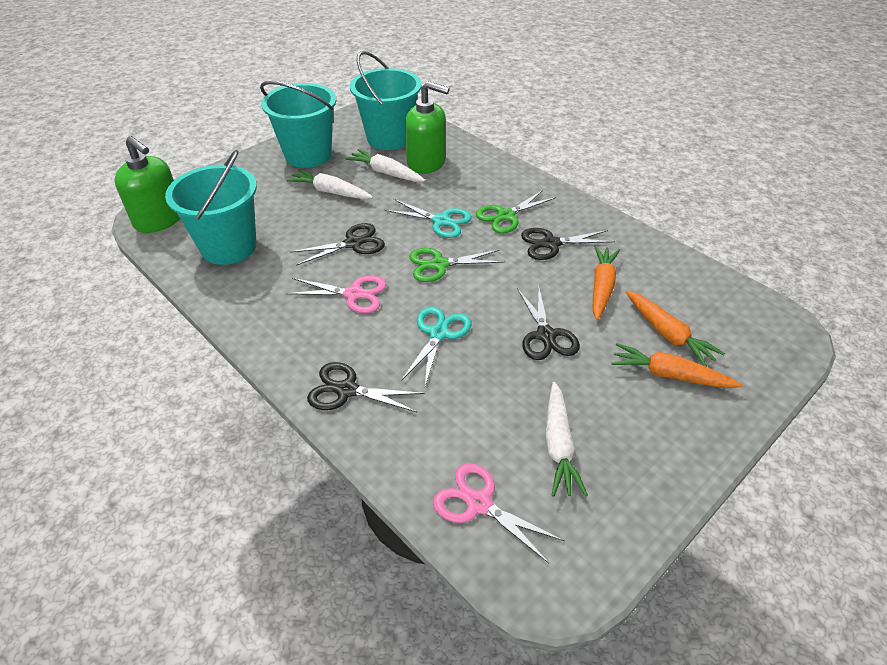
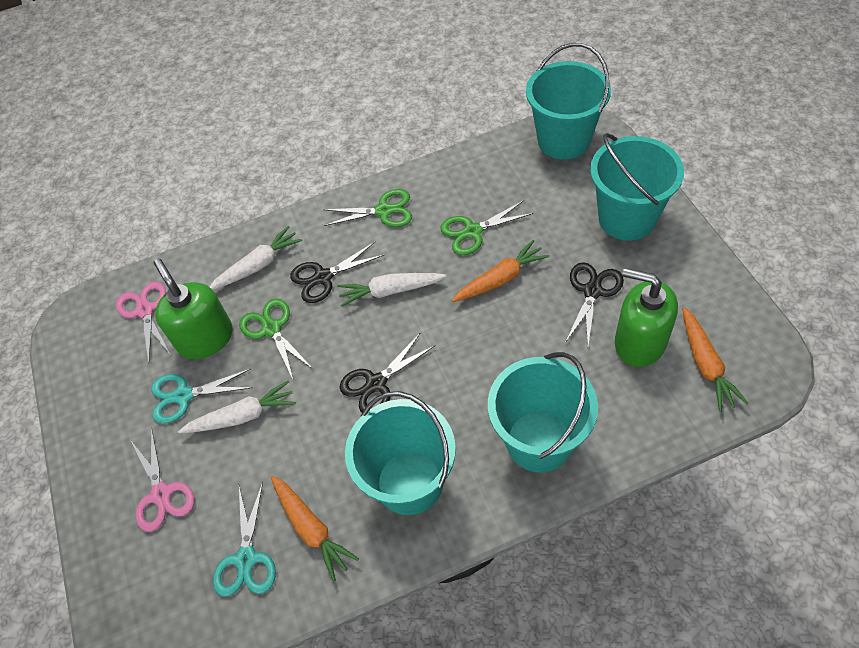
black scissors: 4 -> 3
green scissors: 2 -> 3
turquoise bucket: 3 -> 4

